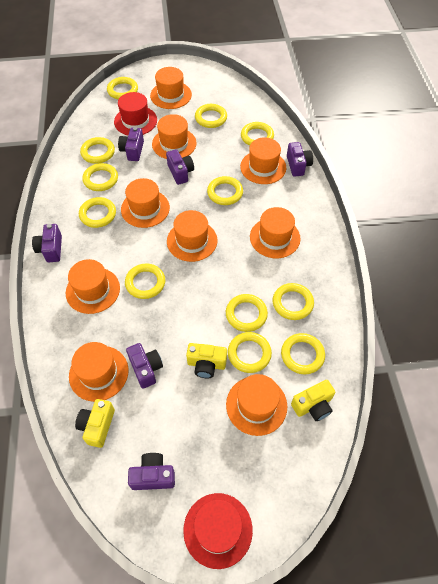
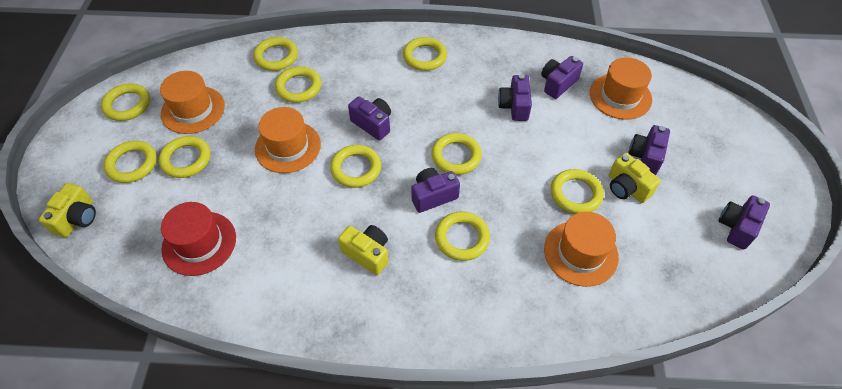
orange hat: 9 -> 4
red hat: 2 -> 1
yellow ring: 12 -> 10

